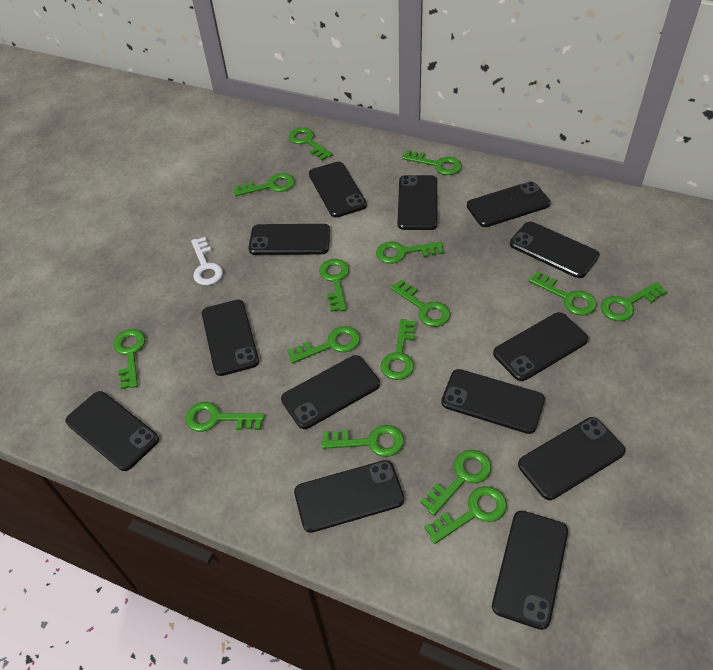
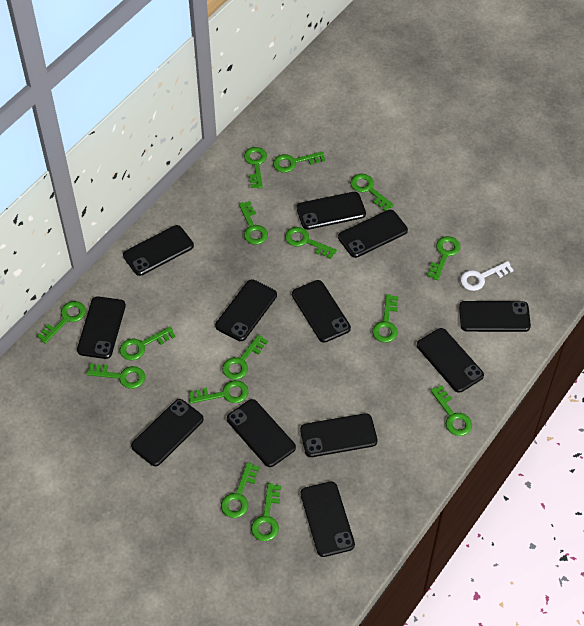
black phone: 13 -> 12

